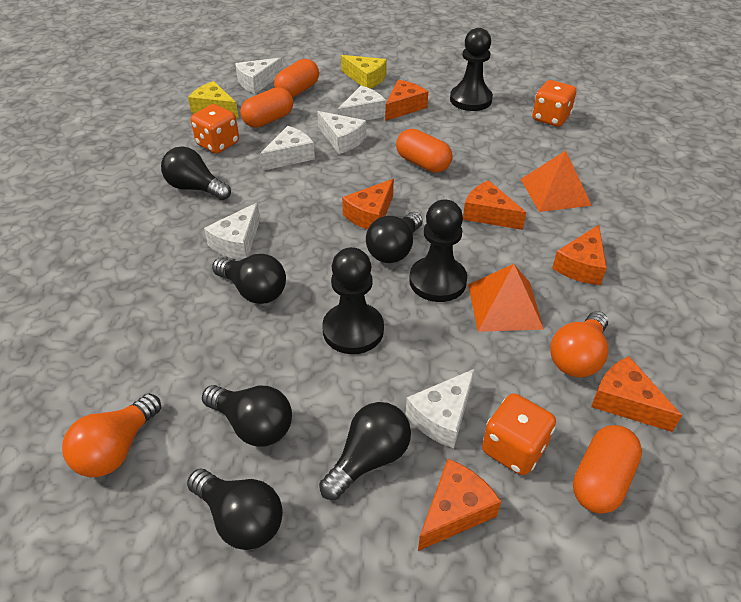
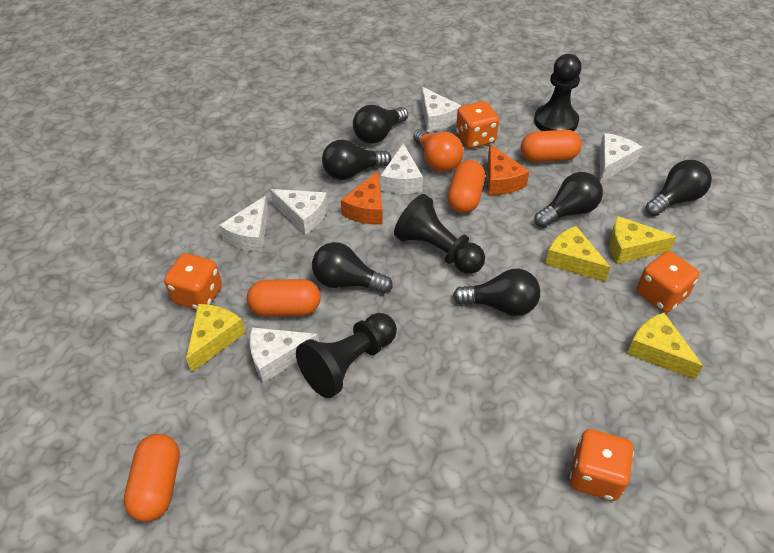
orange cheese: 6 -> 2
orange dice: 3 -> 4
orange light bulb: 2 -> 1
orange pyramid: 2 -> 0
yellow cheese: 2 -> 4

